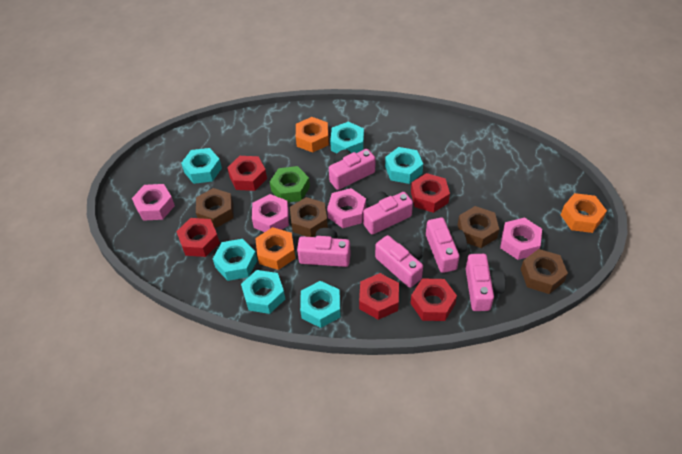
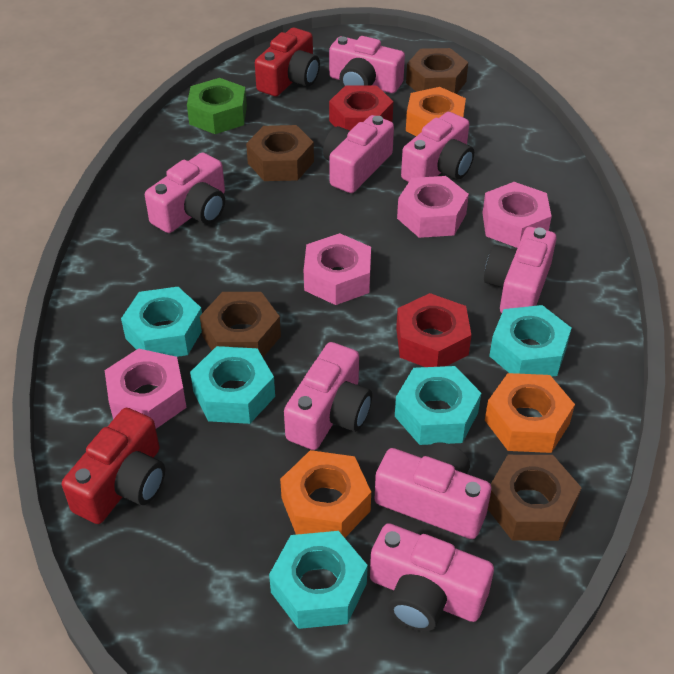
pink camera: 6 -> 8
red camera: 0 -> 2
red nut: 5 -> 2
turquoise nut: 6 -> 5

